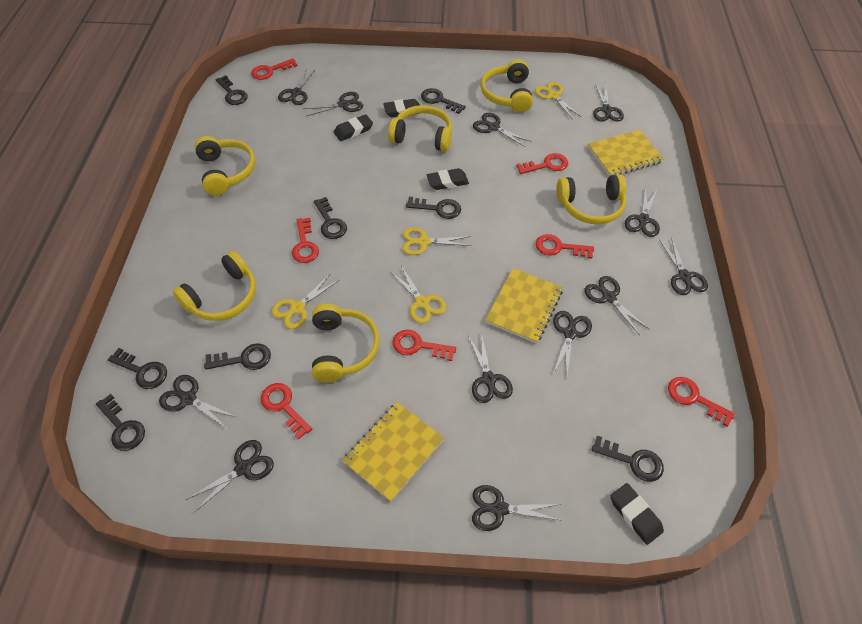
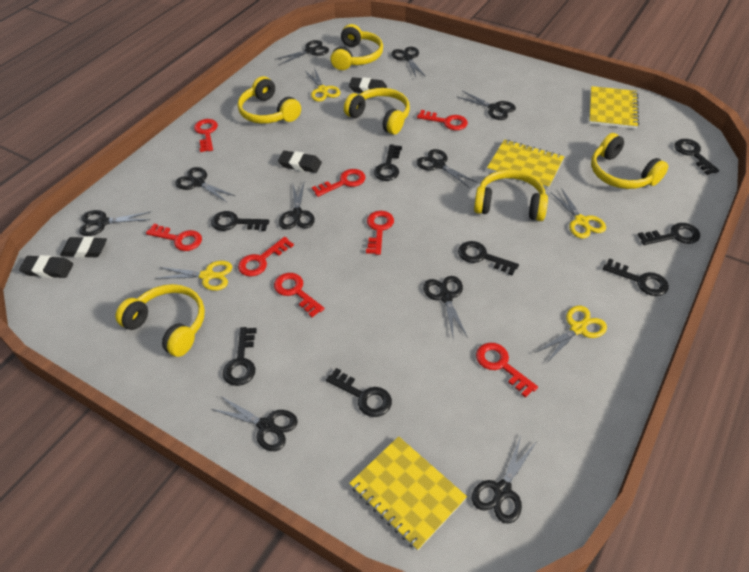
black scissors: 12 -> 10
red key: 7 -> 8

